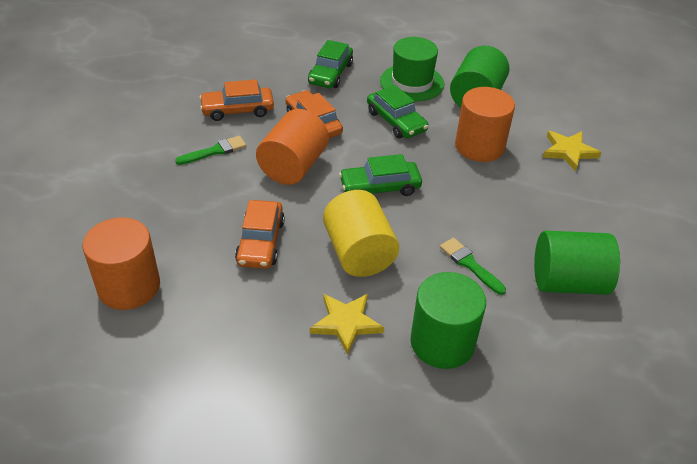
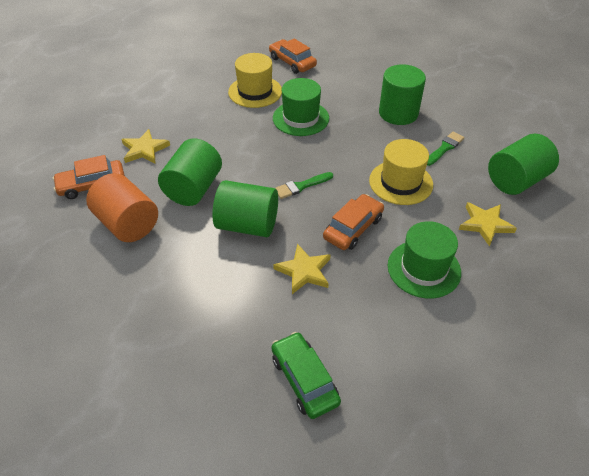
green car: 3 -> 1
green cylinder: 3 -> 4
green hat: 1 -> 2
orange cylinder: 3 -> 1
yellow cylinder: 1 -> 0
yellow hat: 0 -> 2
yellow star: 2 -> 3

